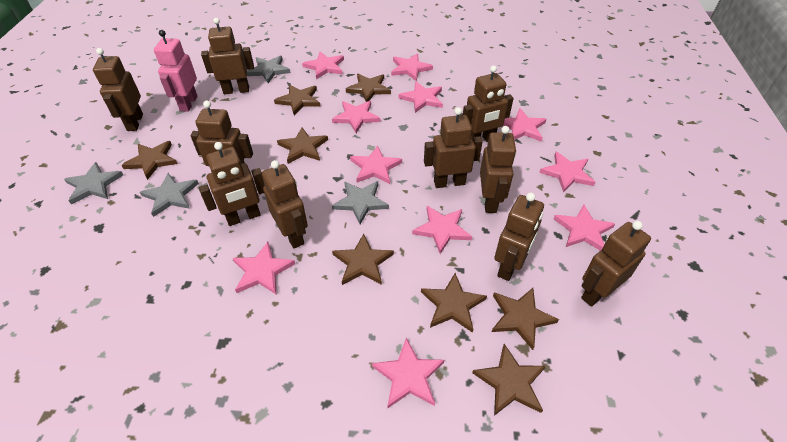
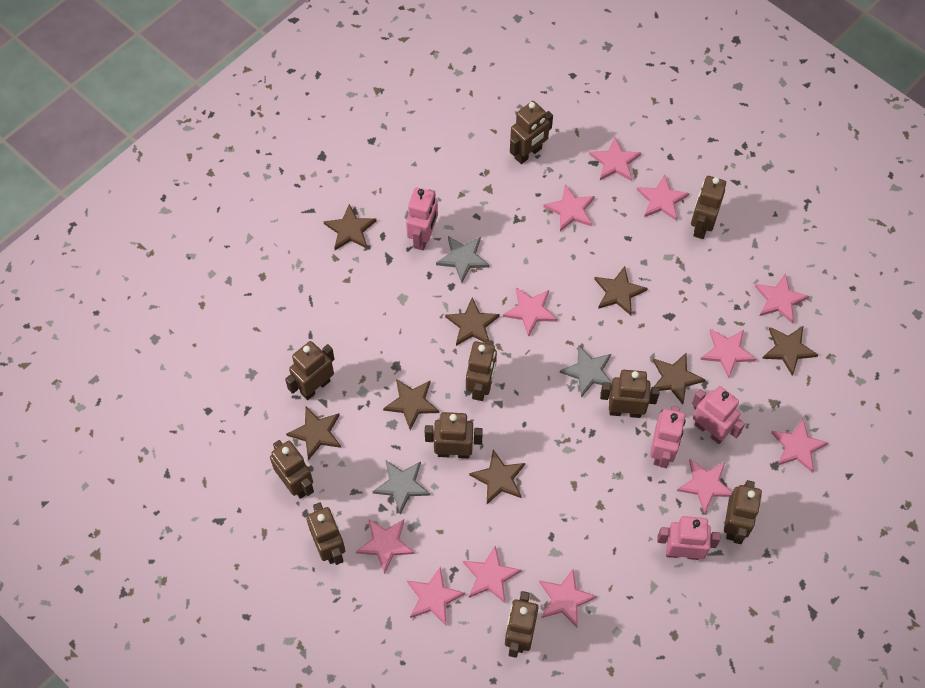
grey star: 4 -> 3
pink robot: 1 -> 4
pink star: 11 -> 12

